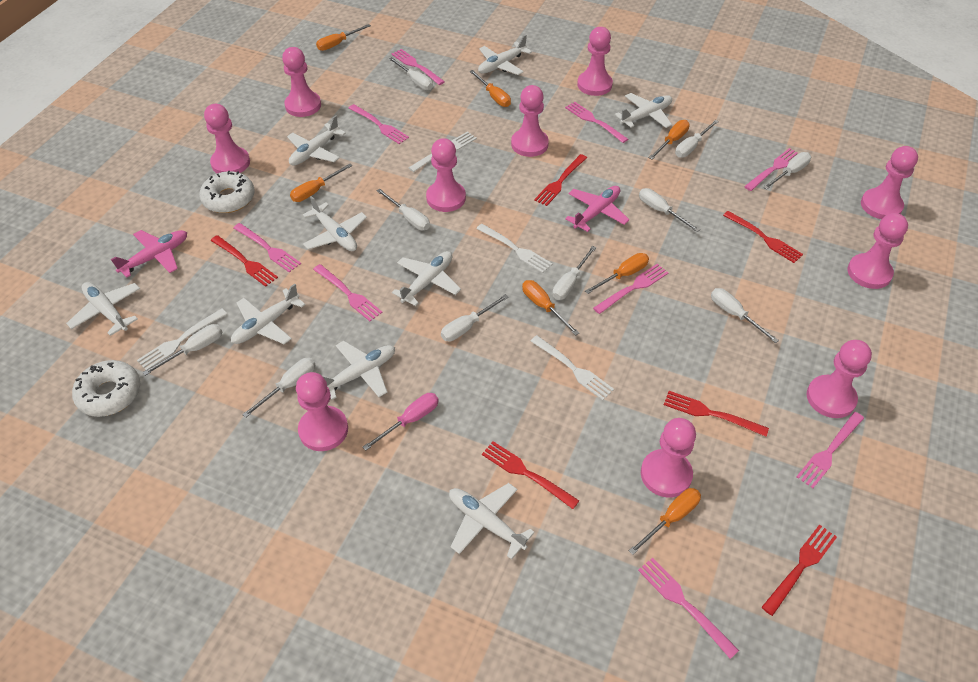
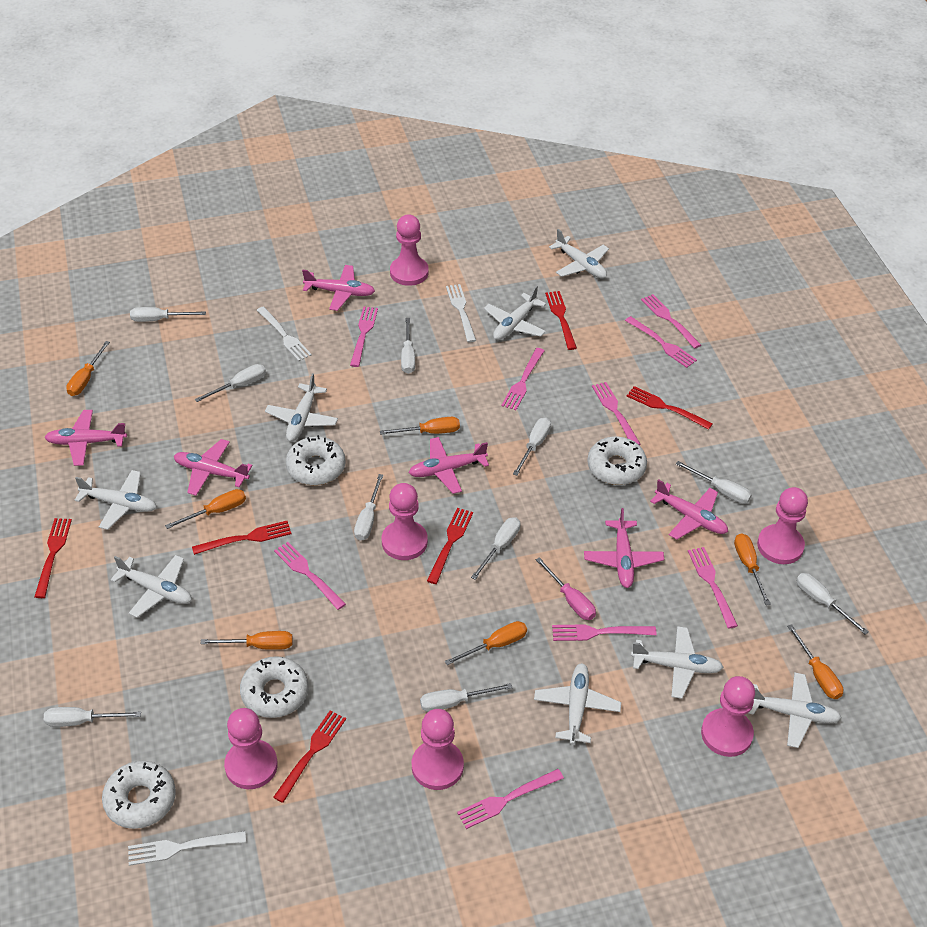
pink pawn: 10 -> 6
pink plane: 2 -> 6
white donut: 2 -> 4
white fork: 4 -> 3
white plane: 9 -> 8

